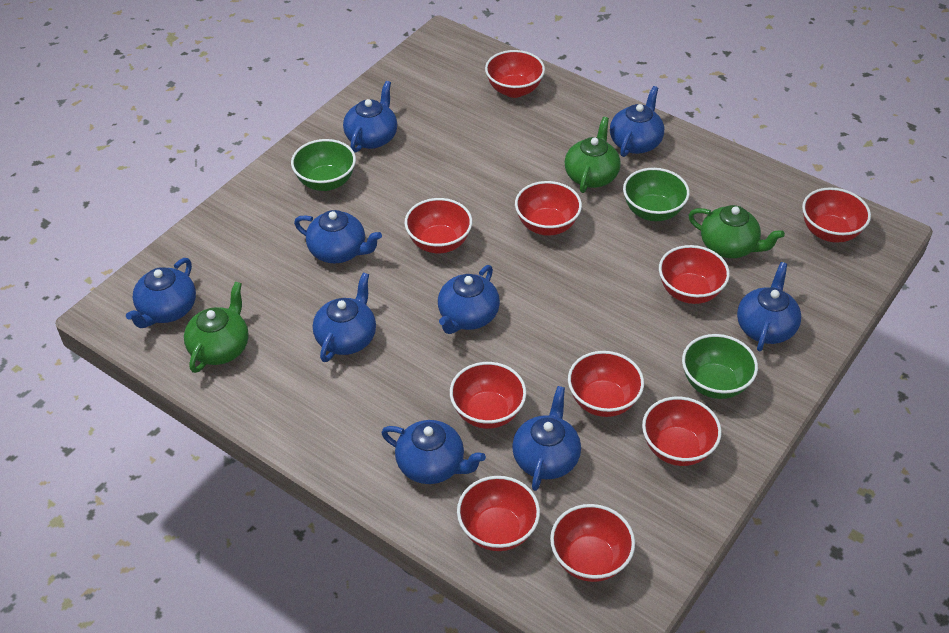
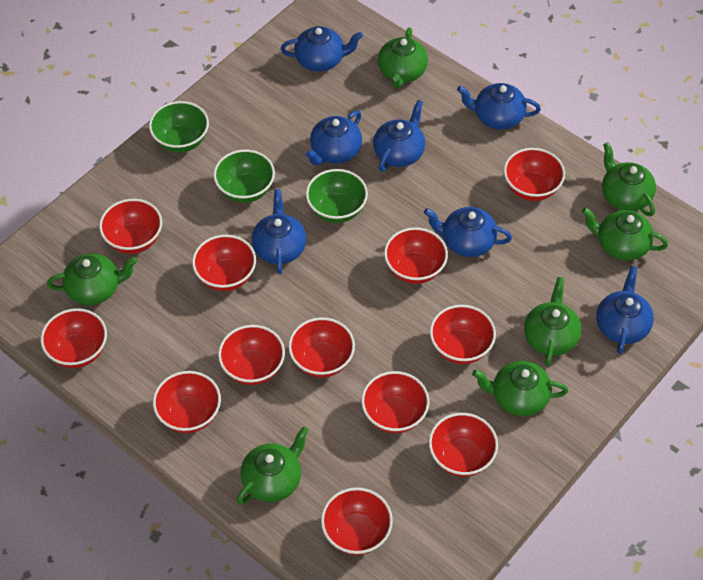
blue teapot: 9 -> 7
green teapot: 3 -> 7
red bowl: 10 -> 12

